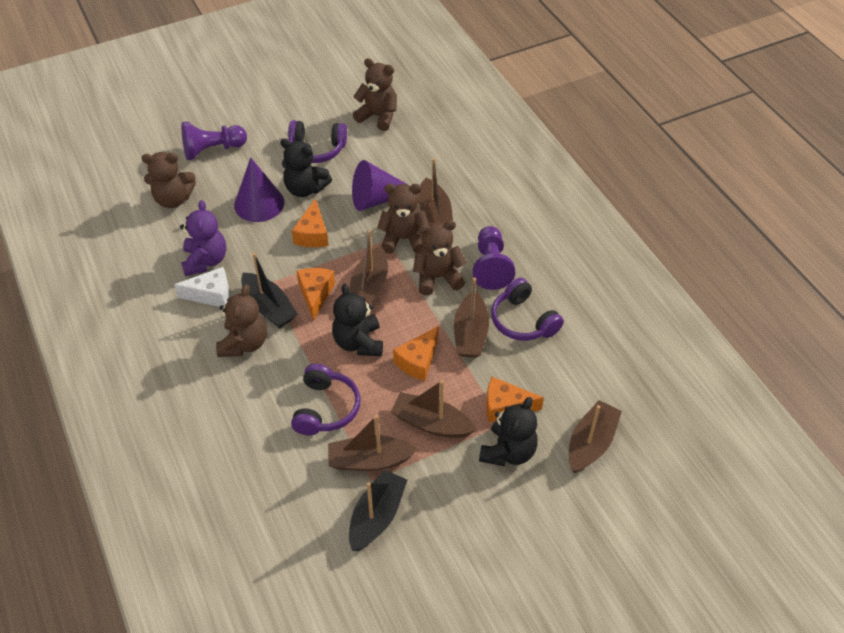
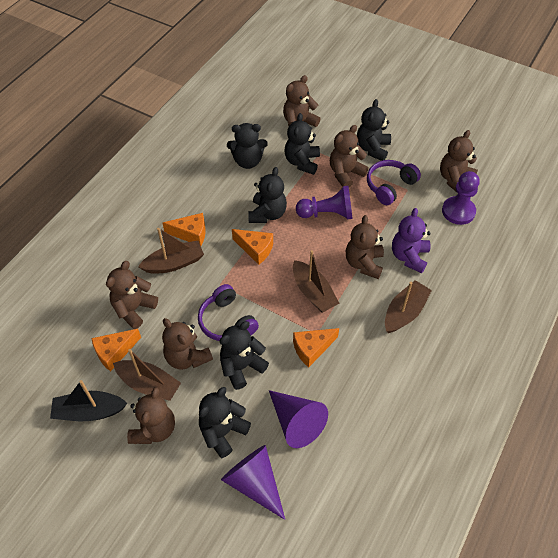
black boat: 2 -> 1
black teddy bear: 3 -> 6
brown boat: 6 -> 4
brown teddy bear: 5 -> 7
purple headphones: 3 -> 2
white cheese: 1 -> 0

